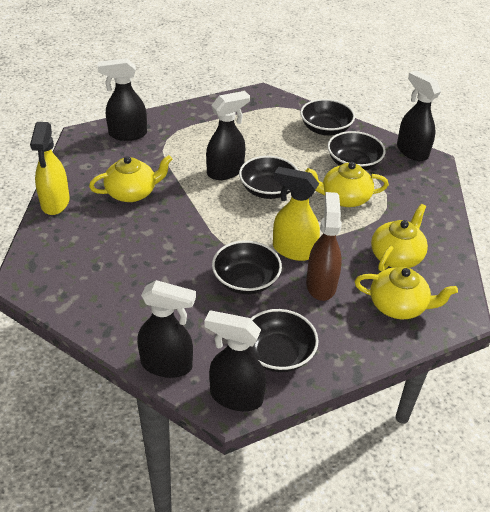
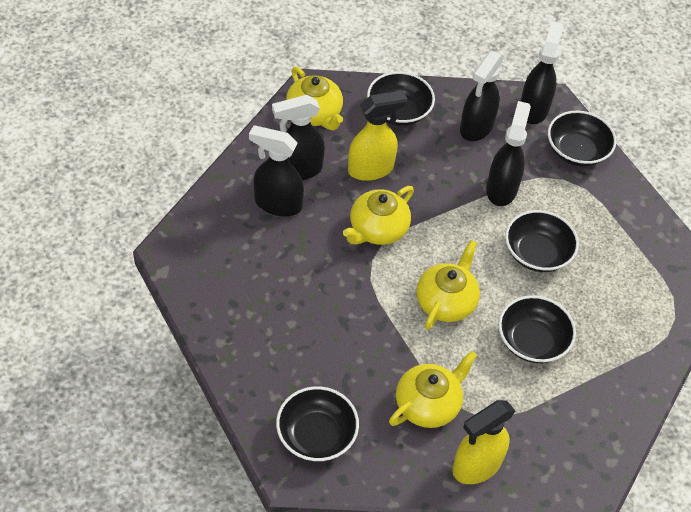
brown spray bottle: 1 -> 0

